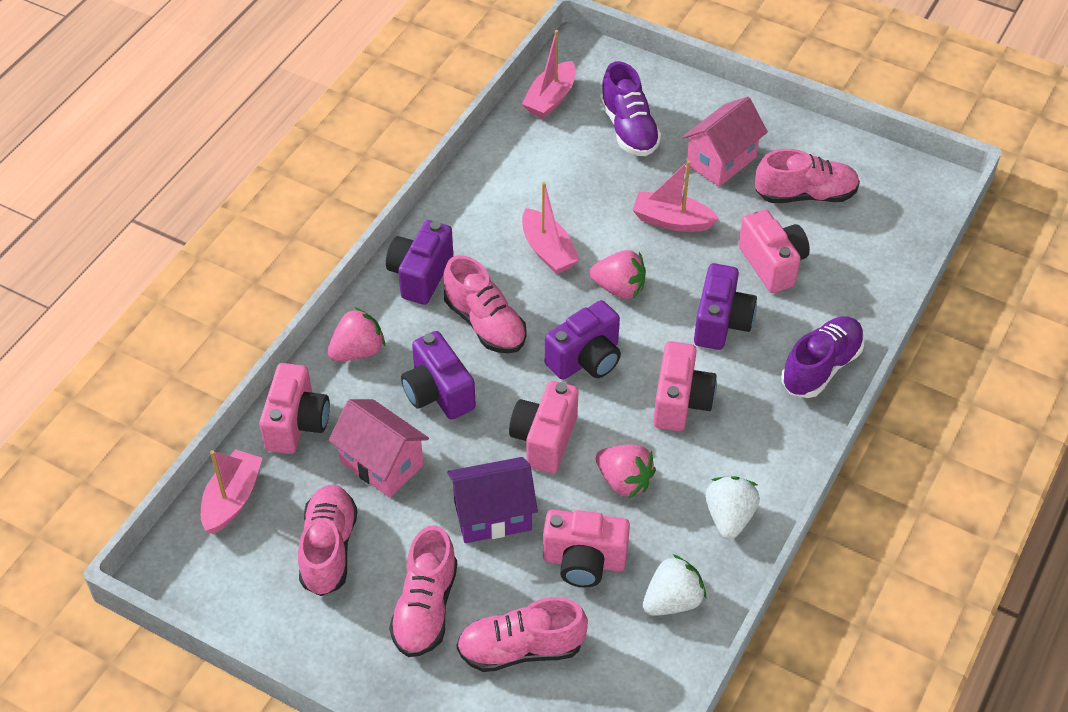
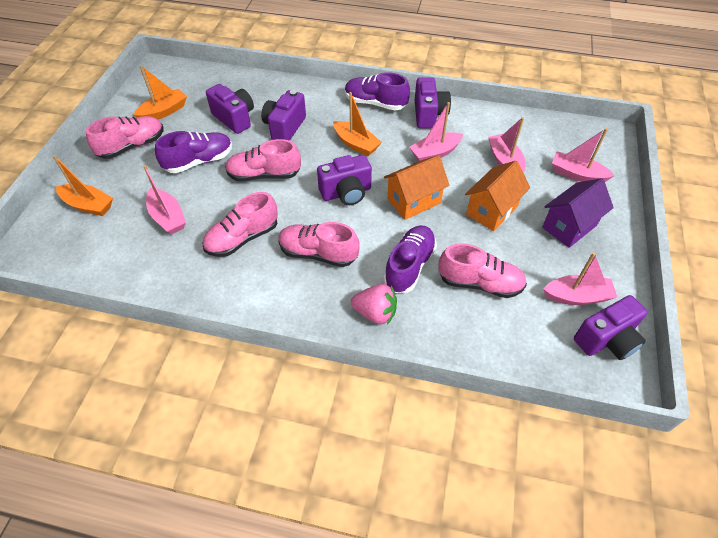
orange boat: 0 -> 3
orange house: 0 -> 2
pink boat: 4 -> 5
pink camera: 5 -> 0
pink house: 2 -> 0
pink strawberry: 3 -> 1
purple camera: 4 -> 5
purple shoe: 2 -> 3
white strawberry: 2 -> 0

